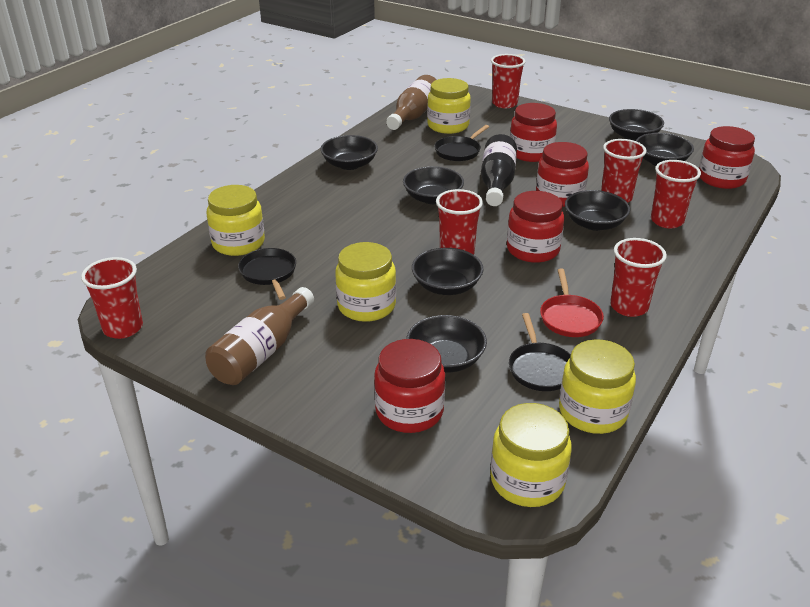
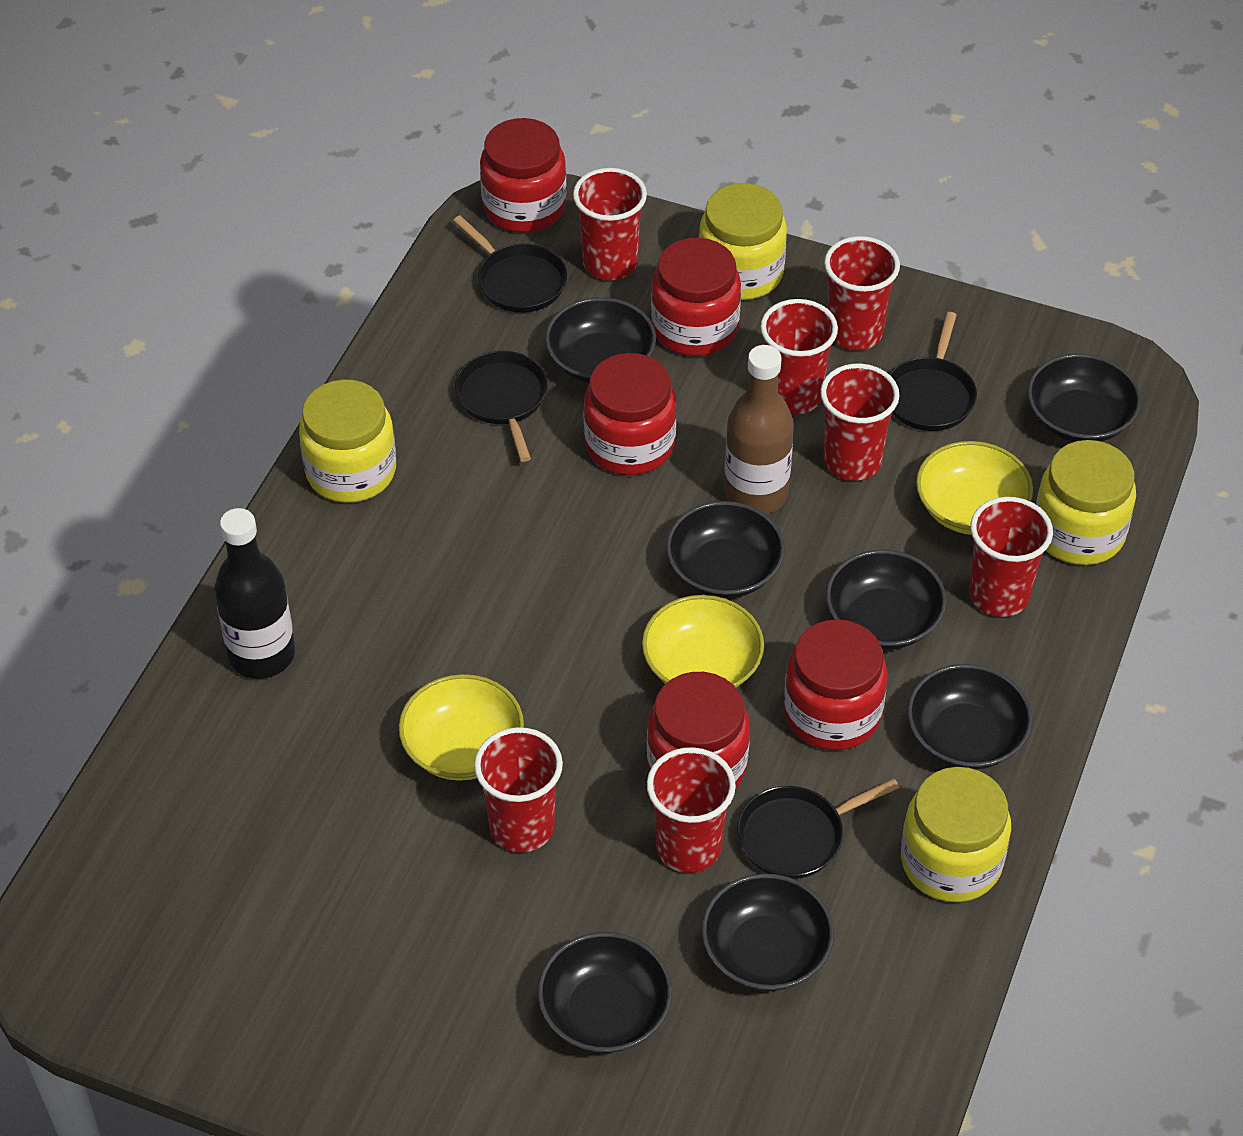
black pan: 3 -> 4
brown bottle: 2 -> 1
red cup: 6 -> 7
red pan: 1 -> 0
yellow bowl: 0 -> 3
yellow jar: 5 -> 4

